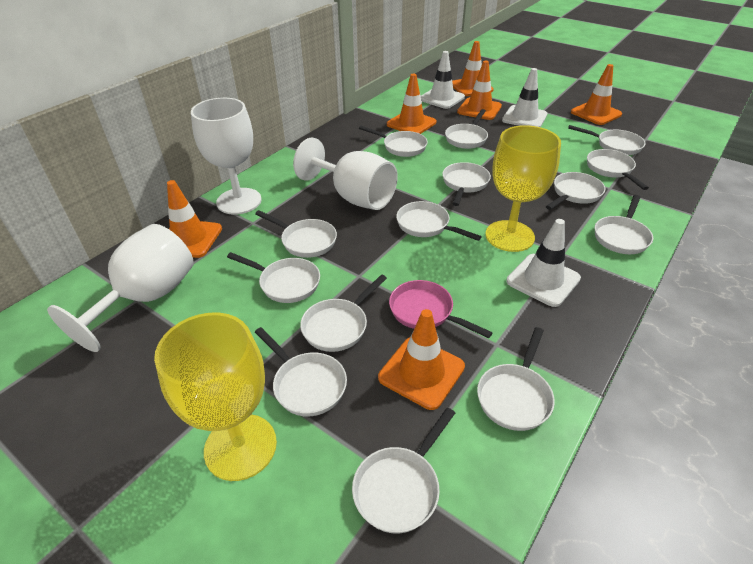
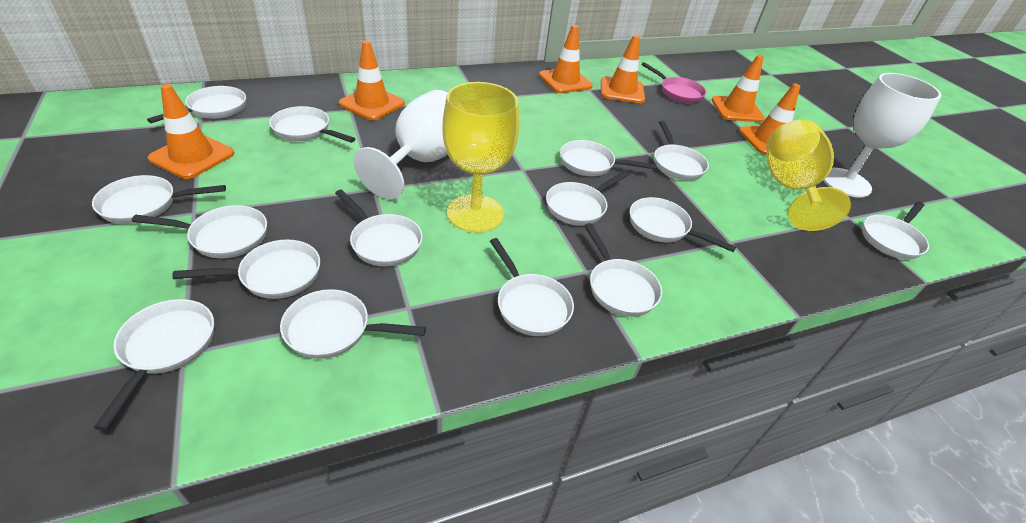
white goblet: 3 -> 2
white pan: 14 -> 15
white traffic cone: 3 -> 0

